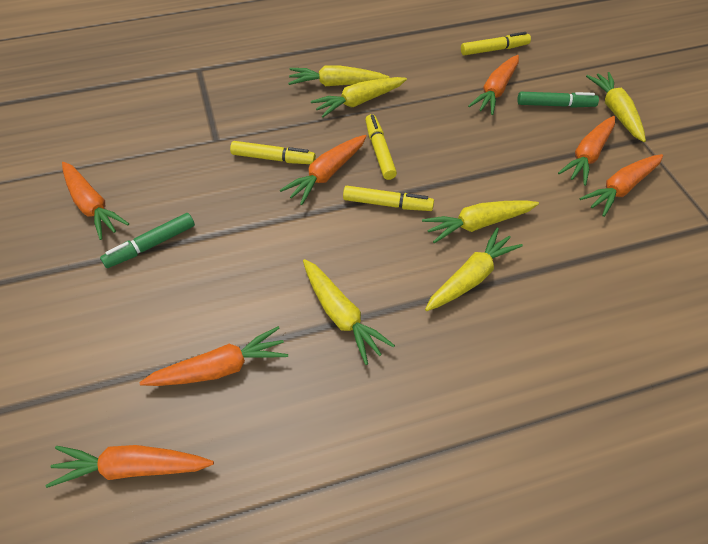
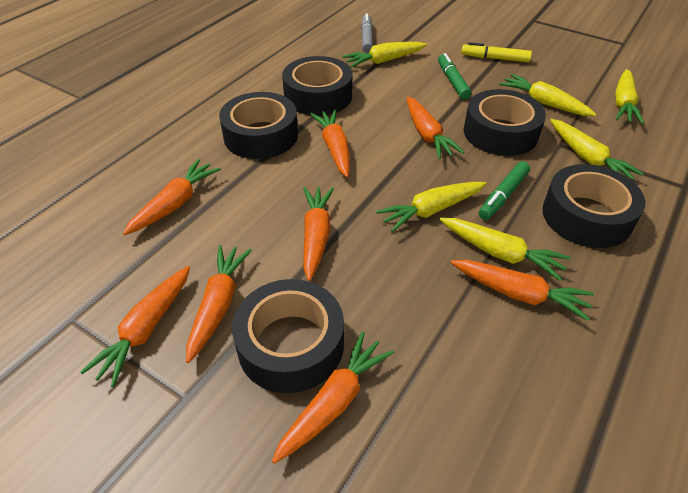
black tape: 0 -> 5
grey marker: 0 -> 1
orange carrot: 7 -> 8
yellow marker: 4 -> 1

